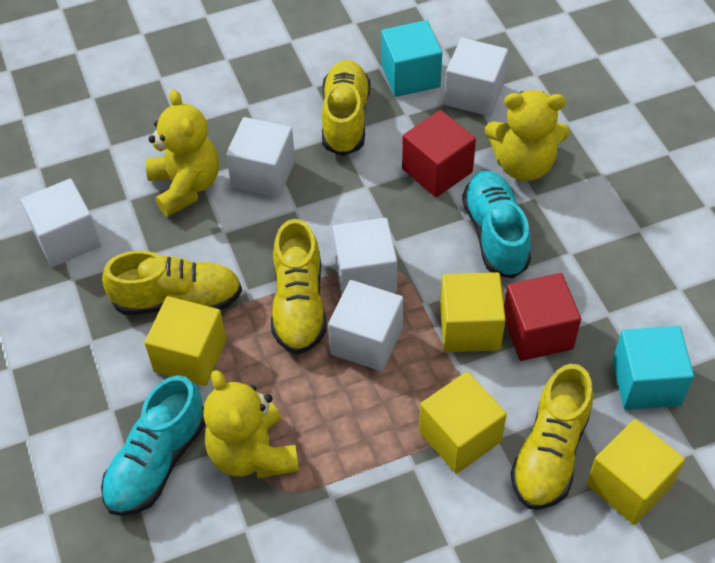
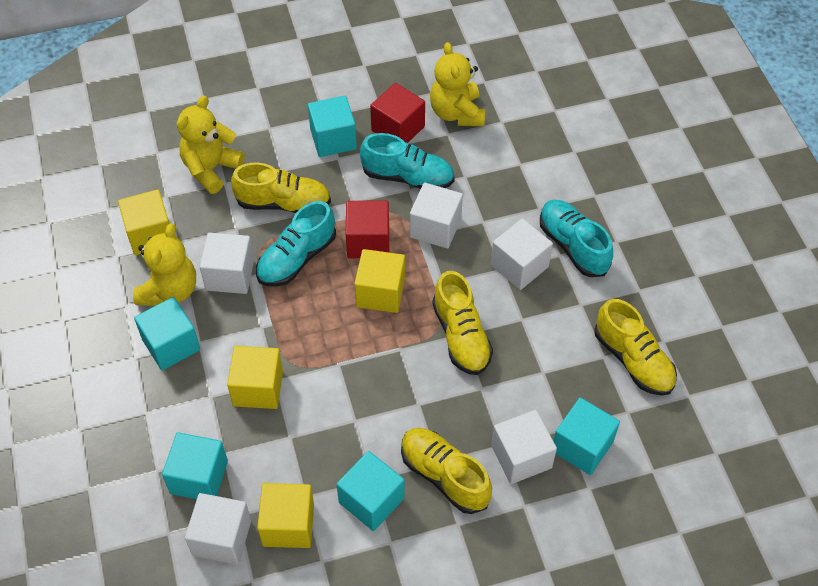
turquoise cube: 2 -> 5
turquoise shoe: 2 -> 3

